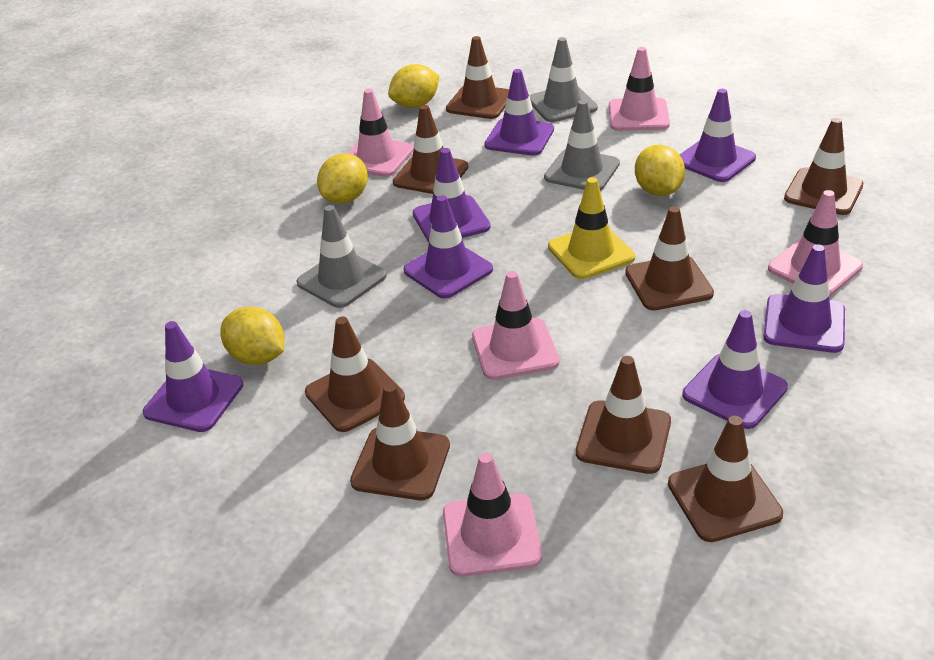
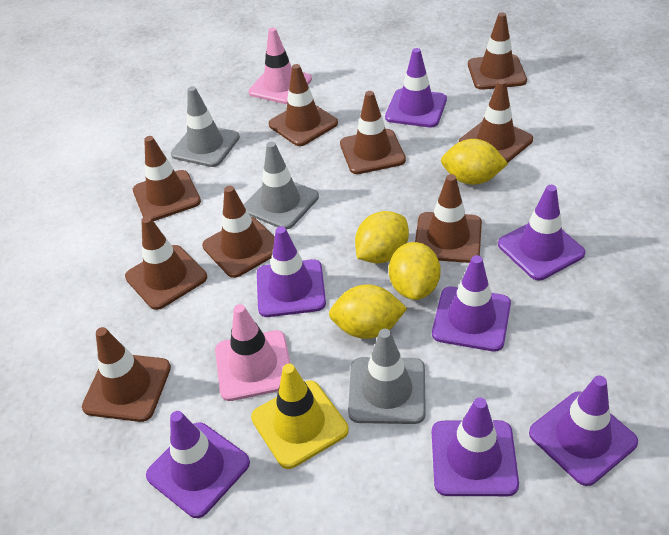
brown traffic cone: 8 -> 9
pink traffic cone: 5 -> 2

